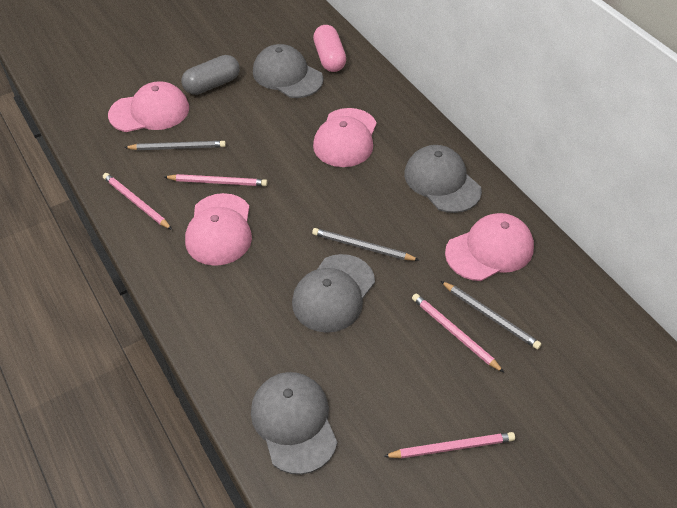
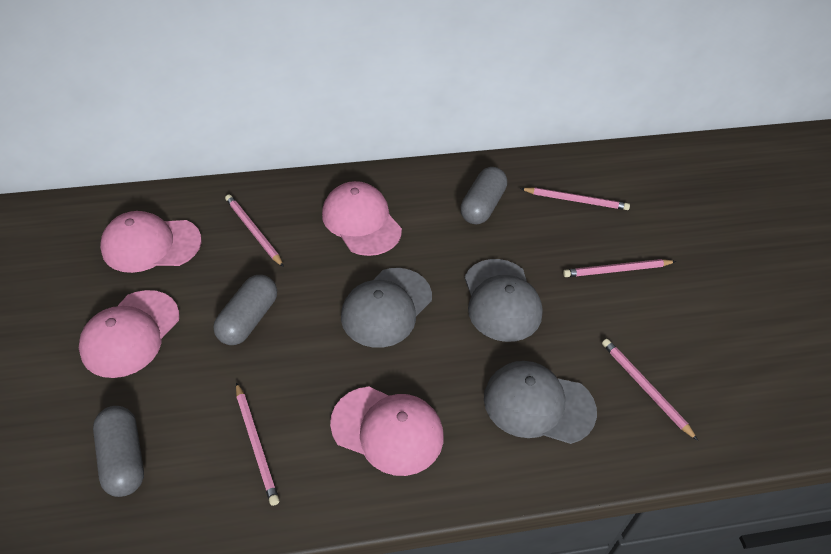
grey cap: 4 -> 3
grey capsule: 1 -> 3
grey pencil: 3 -> 0
pink capsule: 1 -> 0
pink pencil: 4 -> 5

